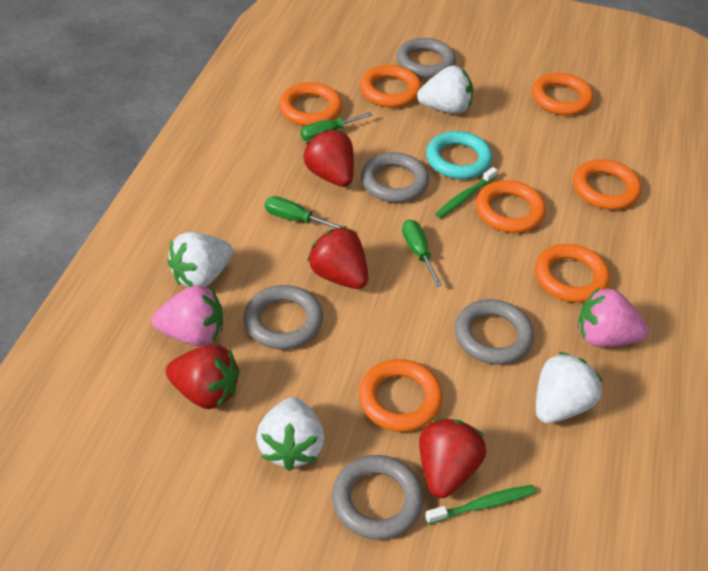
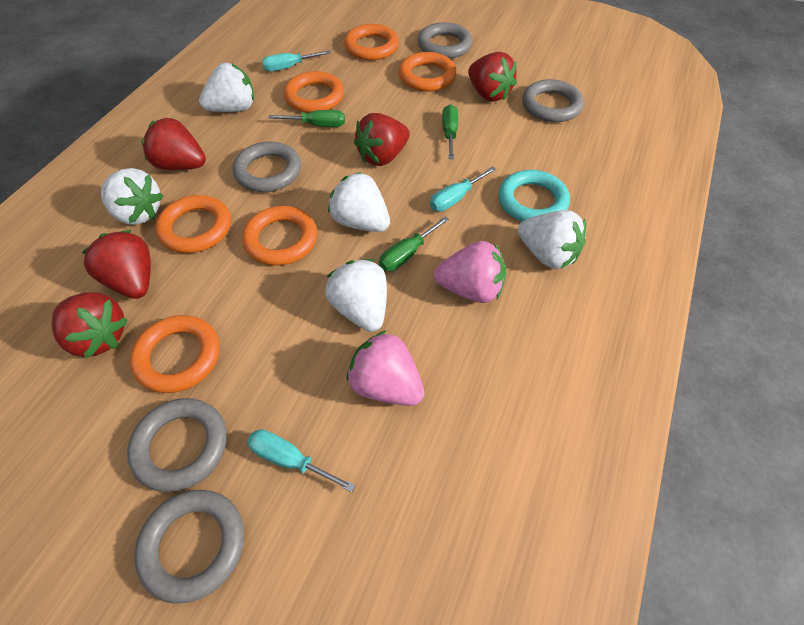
green toothbrush: 2 -> 0
orange ring: 7 -> 6
red strawberry: 4 -> 5
turquoise screwdriver: 0 -> 3
white strawberry: 4 -> 5

